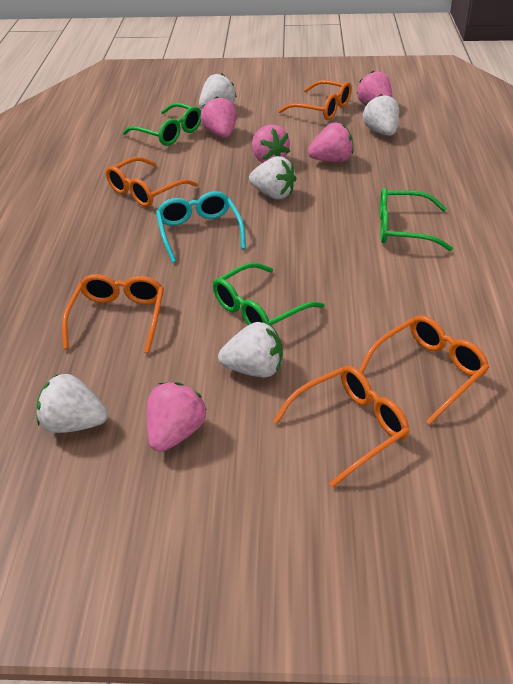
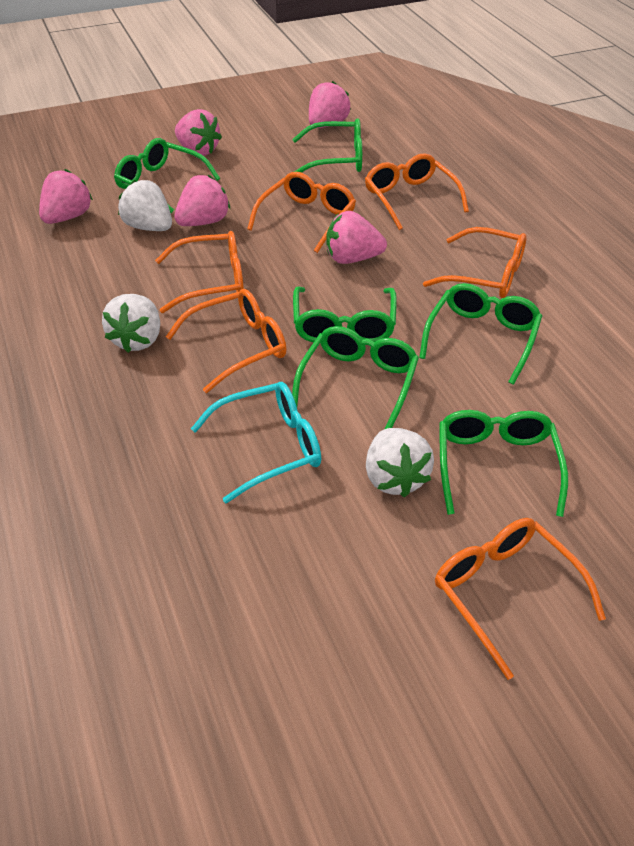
green glasses: 3 -> 6
orange glasses: 5 -> 6
white strawberry: 5 -> 3

